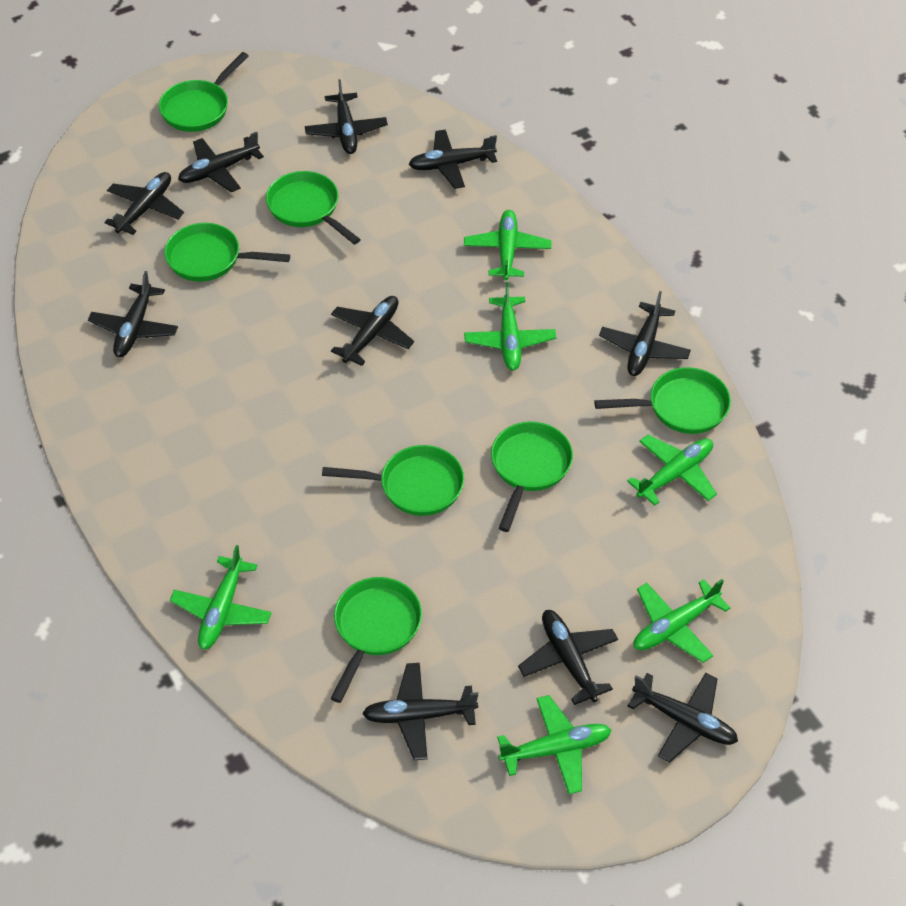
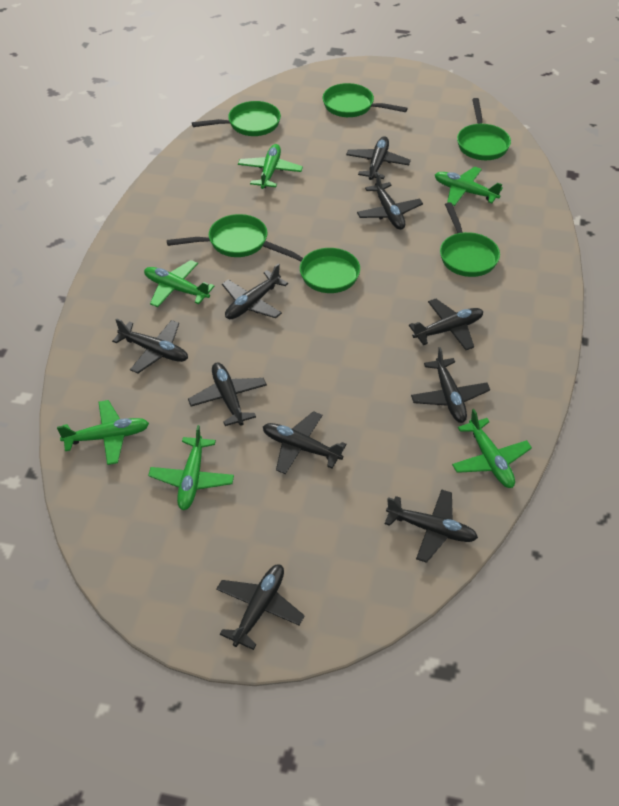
green pan: 7 -> 6

